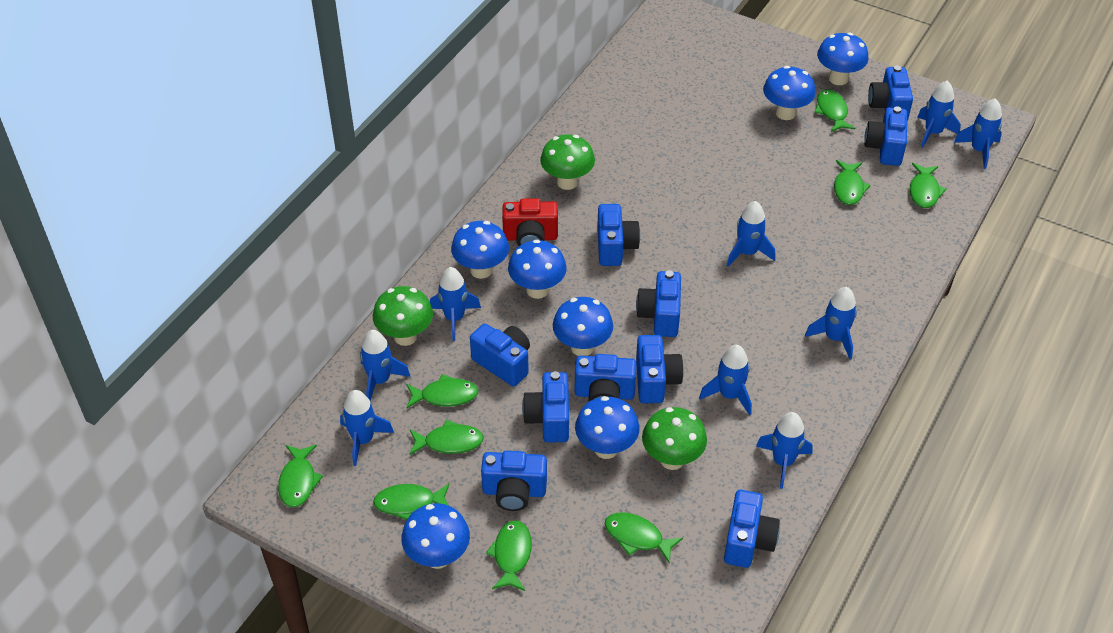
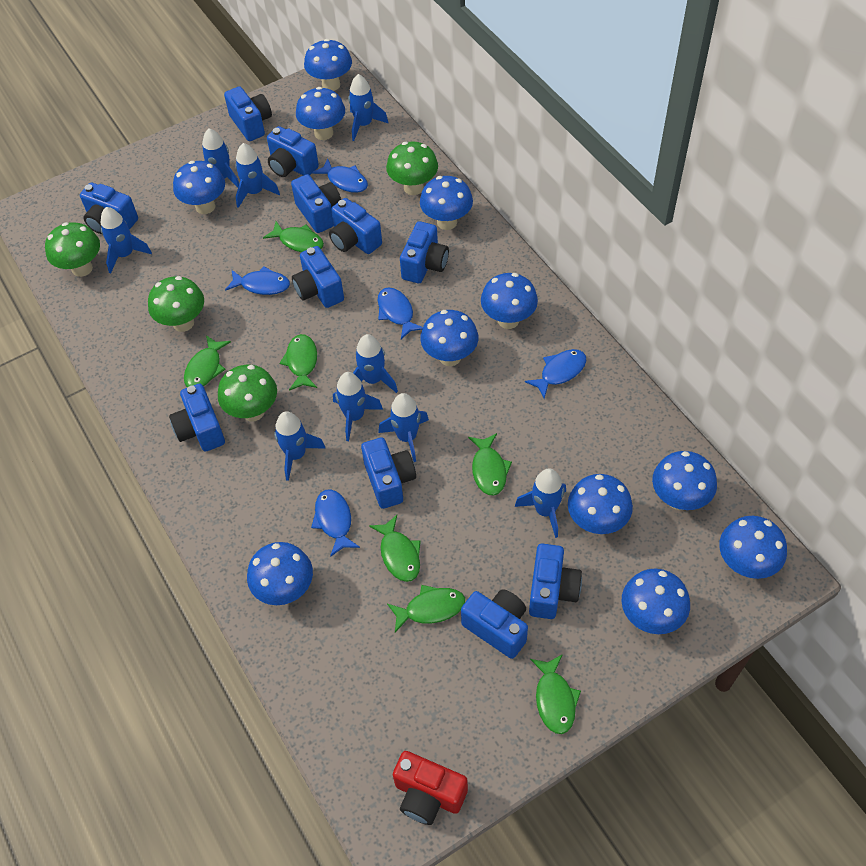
blue camera: 10 -> 11
blue fish: 0 -> 5
blue mushroom: 7 -> 11
green fish: 9 -> 7
green mushroom: 3 -> 4

